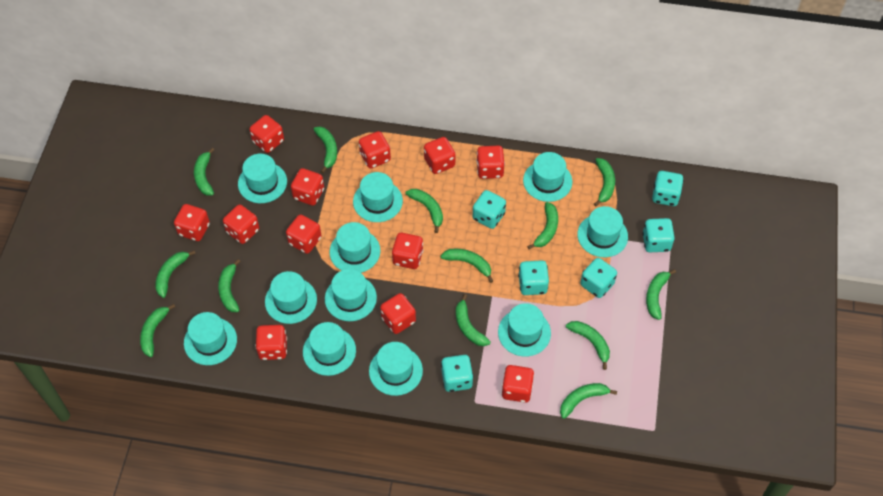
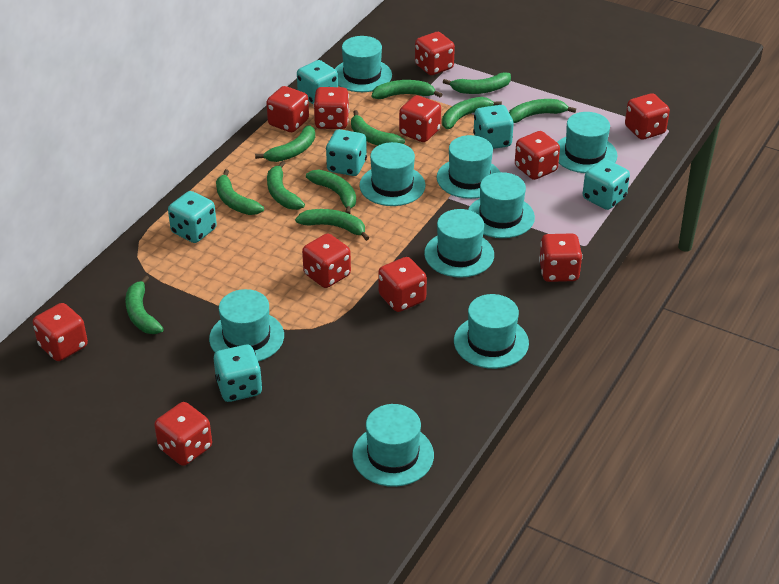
green banana: 13 -> 11
red dice: 12 -> 11
turquoise hat: 11 -> 9

